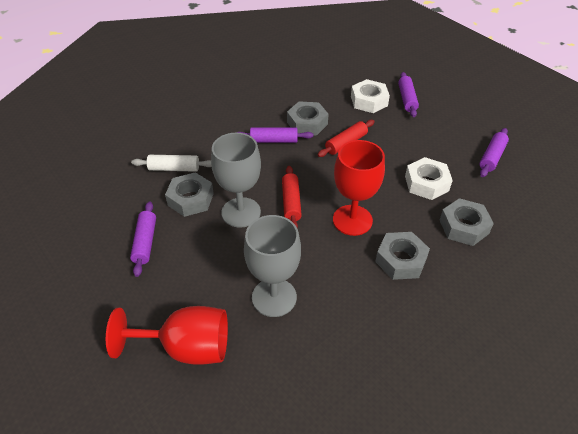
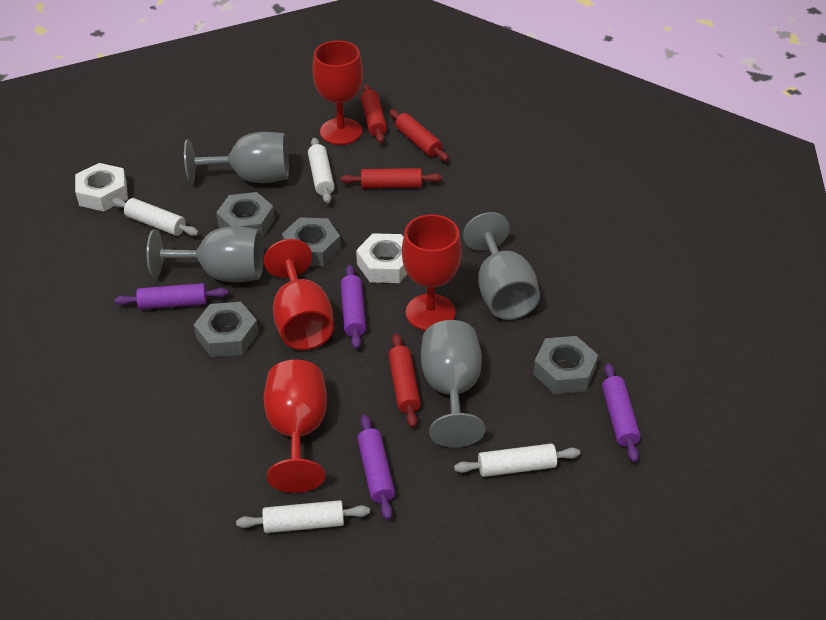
grey goblet: 2 -> 4
red goblet: 2 -> 4
red rolling pin: 2 -> 4
white rolling pin: 1 -> 4

